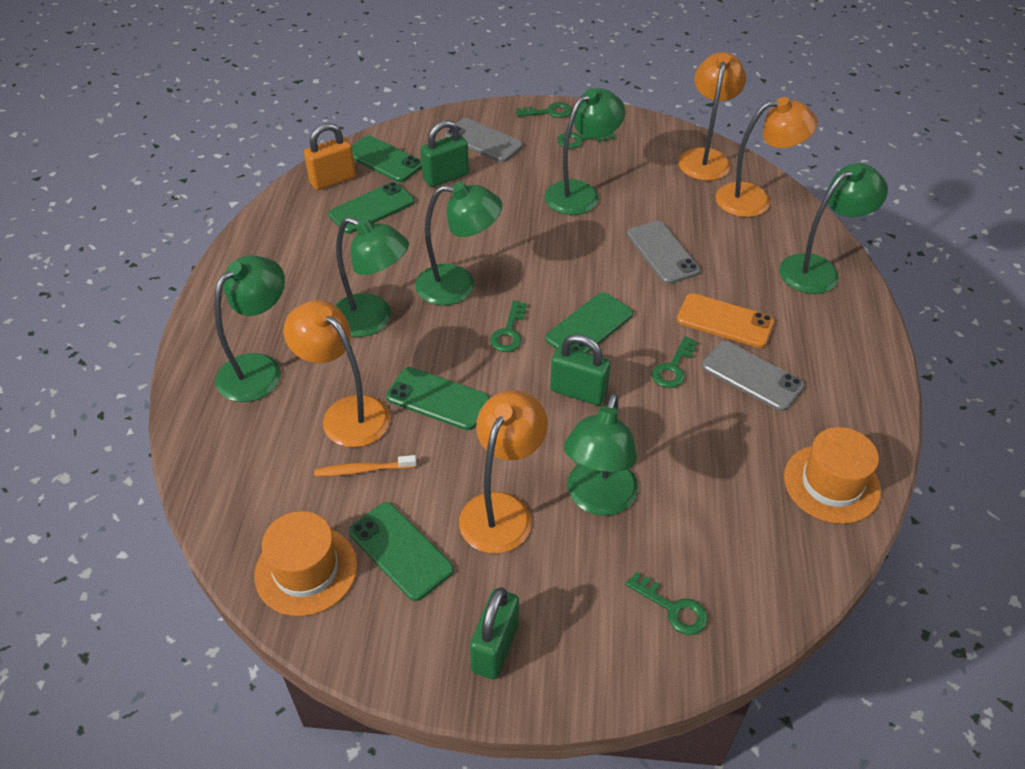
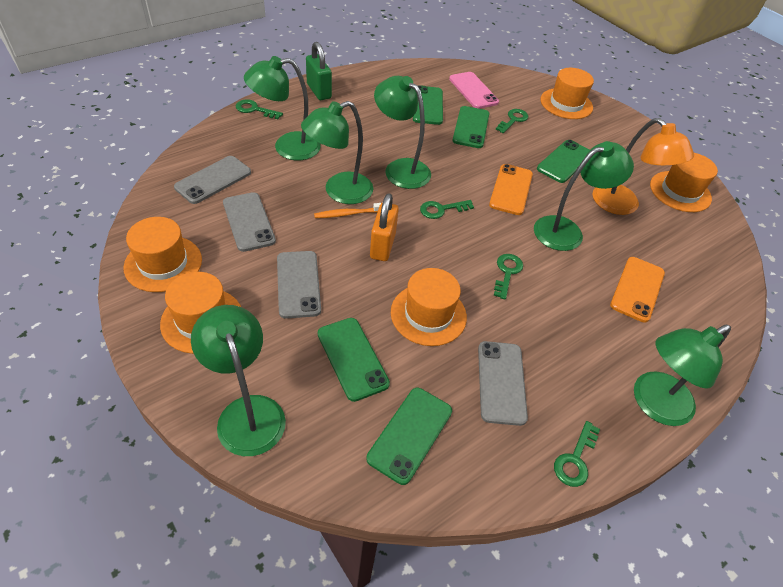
green padlock: 3 -> 1
grey phone: 3 -> 4
orange hat: 2 -> 5
orange lamp: 4 -> 1
orange phone: 1 -> 2
pink phone: 0 -> 1

